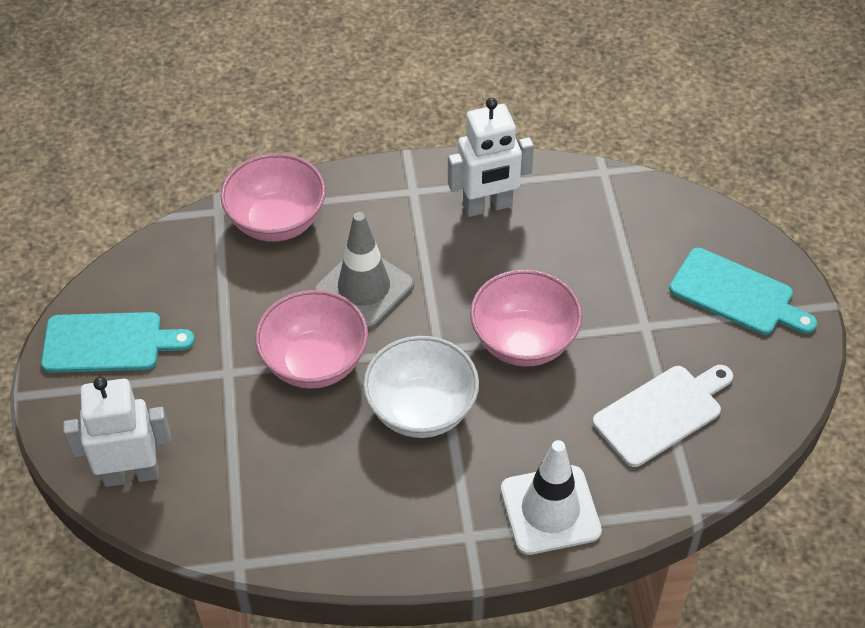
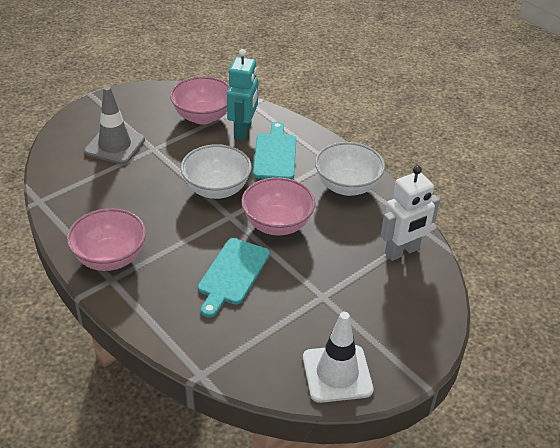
turquoise robot: 0 -> 1
white bowl: 1 -> 2
white cutting board: 1 -> 0
white robot: 2 -> 1

